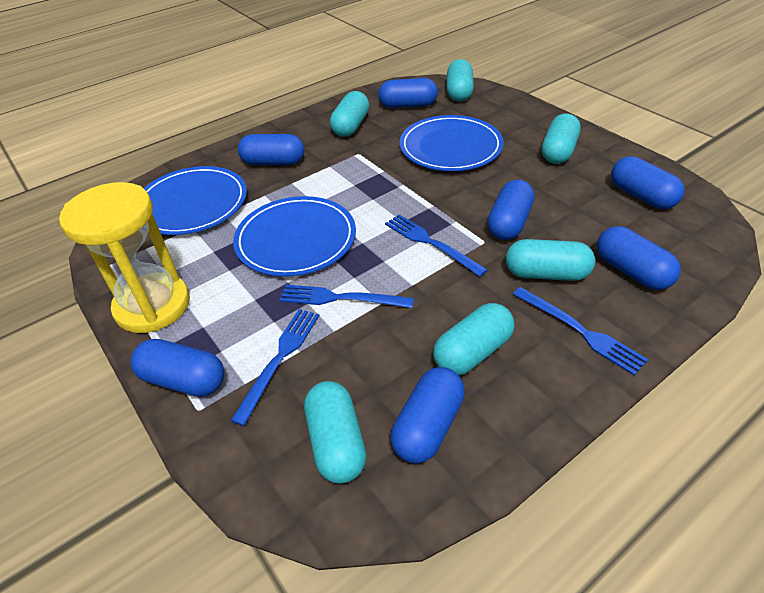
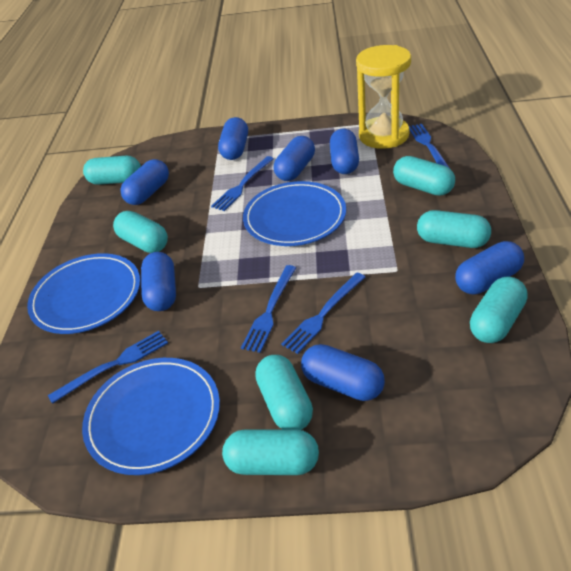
blue fork: 4 -> 5
turquoise capsule: 6 -> 7

